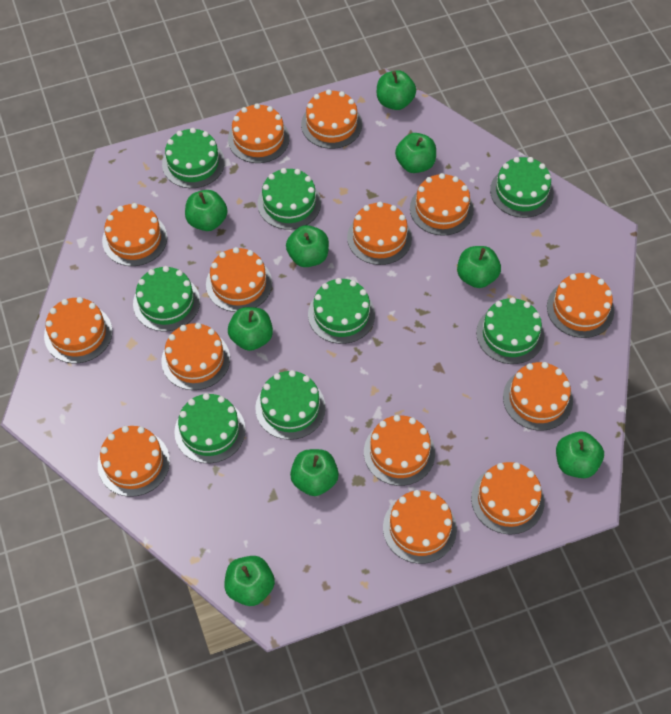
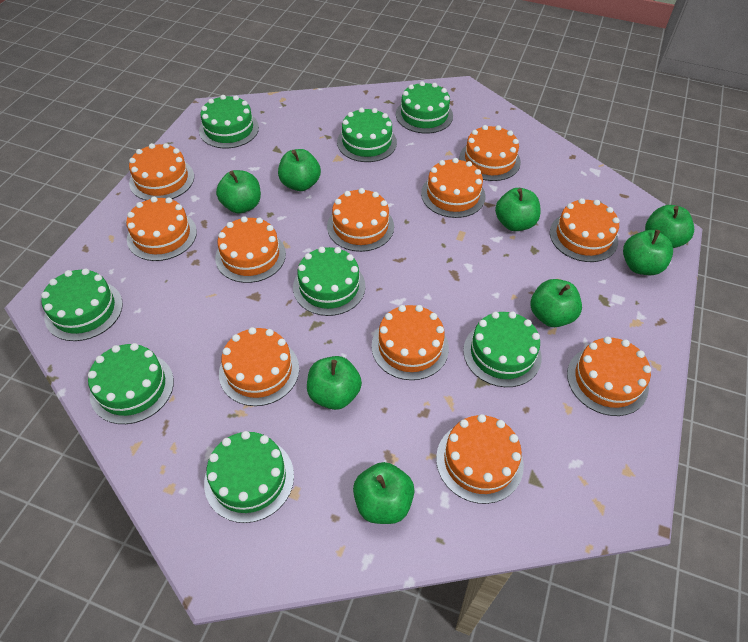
green apple: 9 -> 8
orange cake: 14 -> 11

